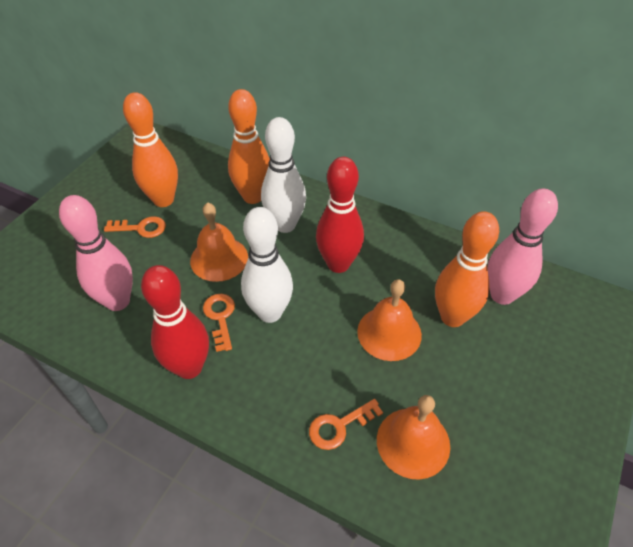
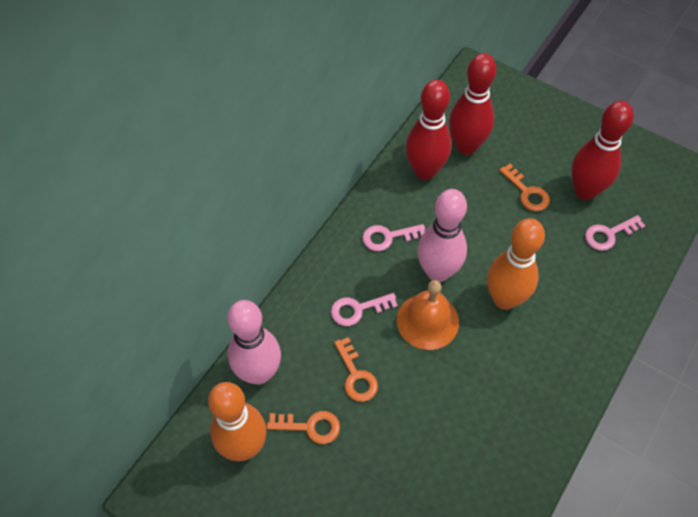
orange bell: 3 -> 1
orange bowling pin: 3 -> 2
pink key: 0 -> 3
red bowling pin: 2 -> 3
white bowling pin: 2 -> 0

